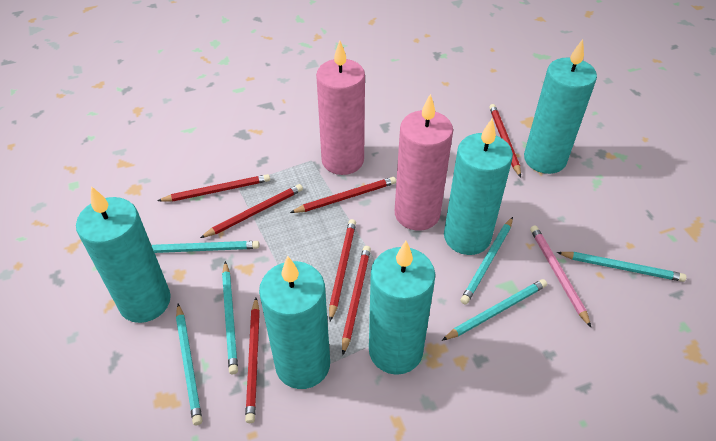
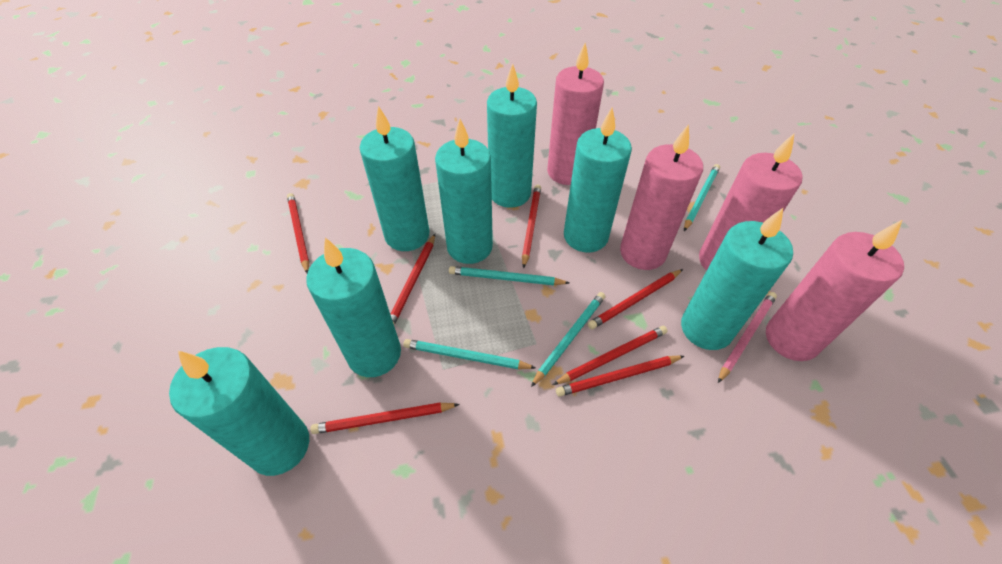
pink candle: 2 -> 4
turquoise candle: 5 -> 7
turquoise pencil: 6 -> 4

